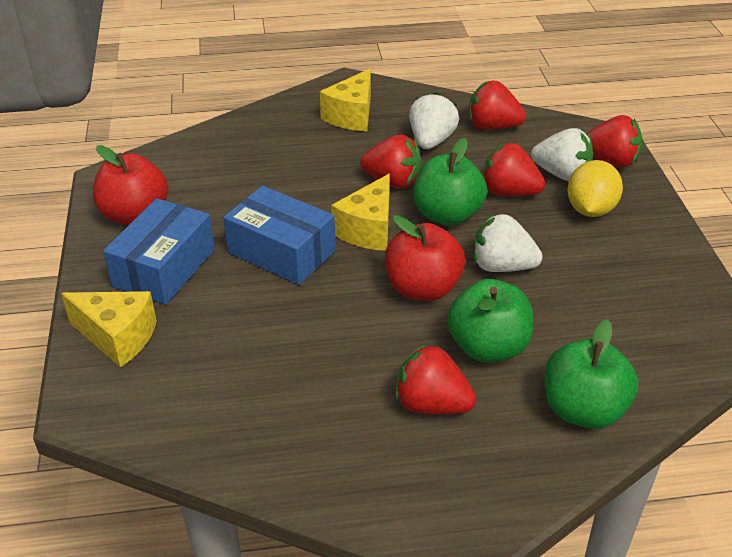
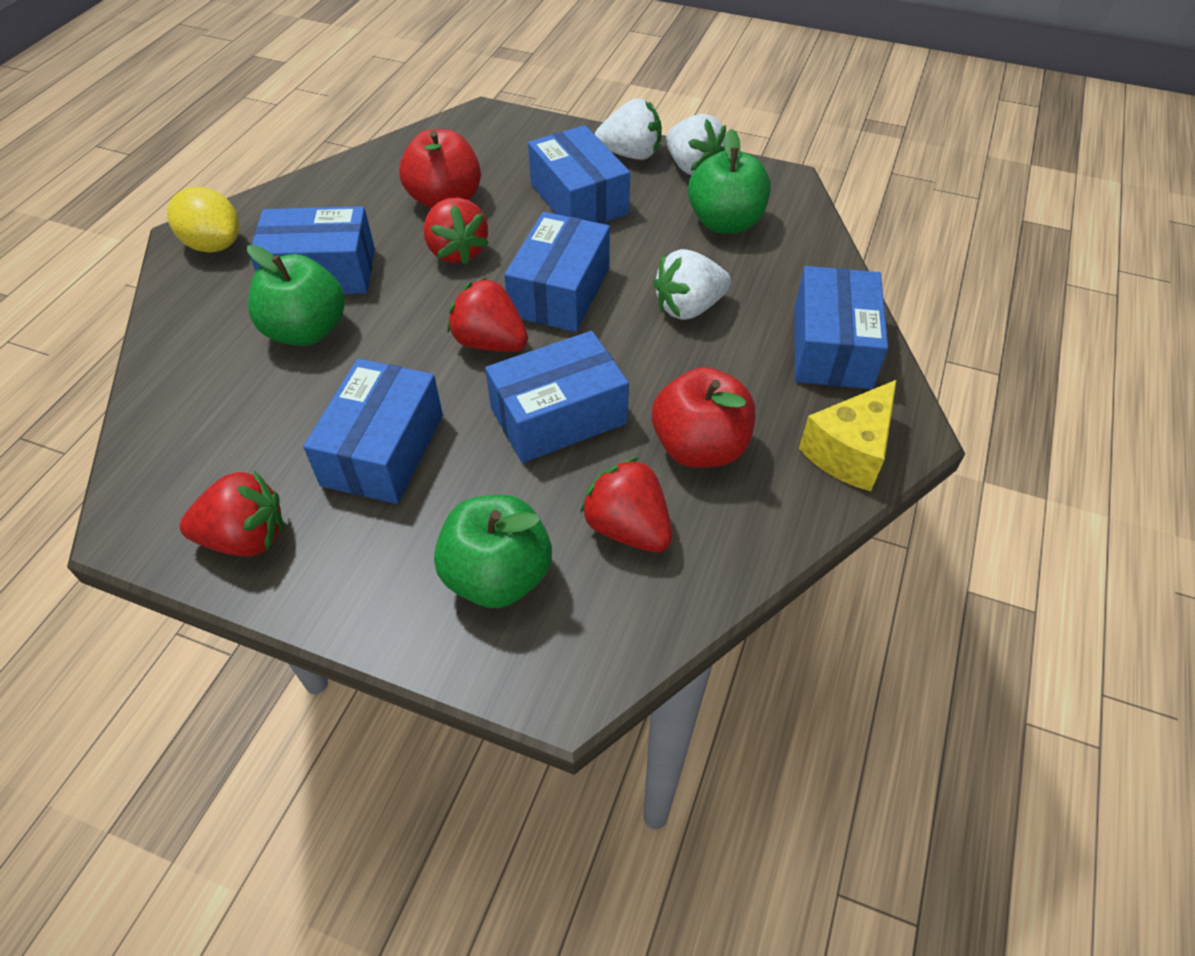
blue box: 2 -> 6
red strawberry: 5 -> 4
yellow cheese: 3 -> 1

